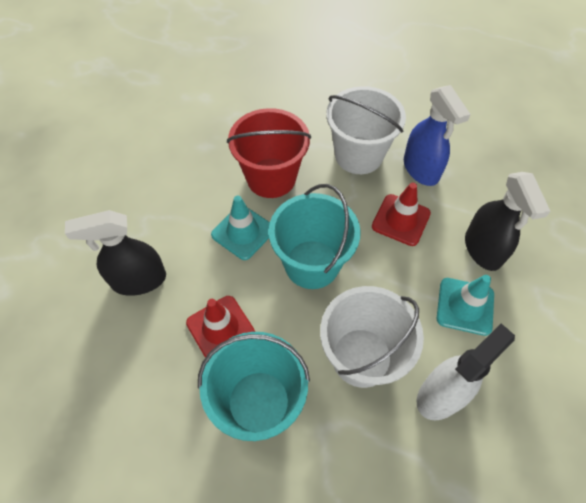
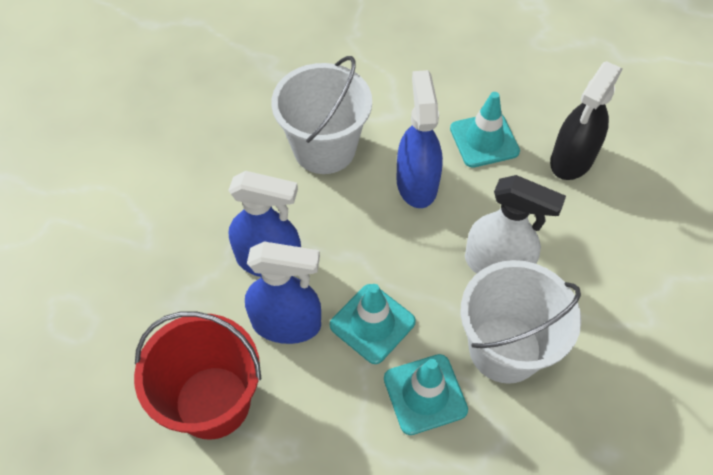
black spray bottle: 2 -> 1
blue spray bottle: 1 -> 3
red traffic cone: 2 -> 0
turquoise bucket: 2 -> 0
turquoise traffic cone: 2 -> 3

